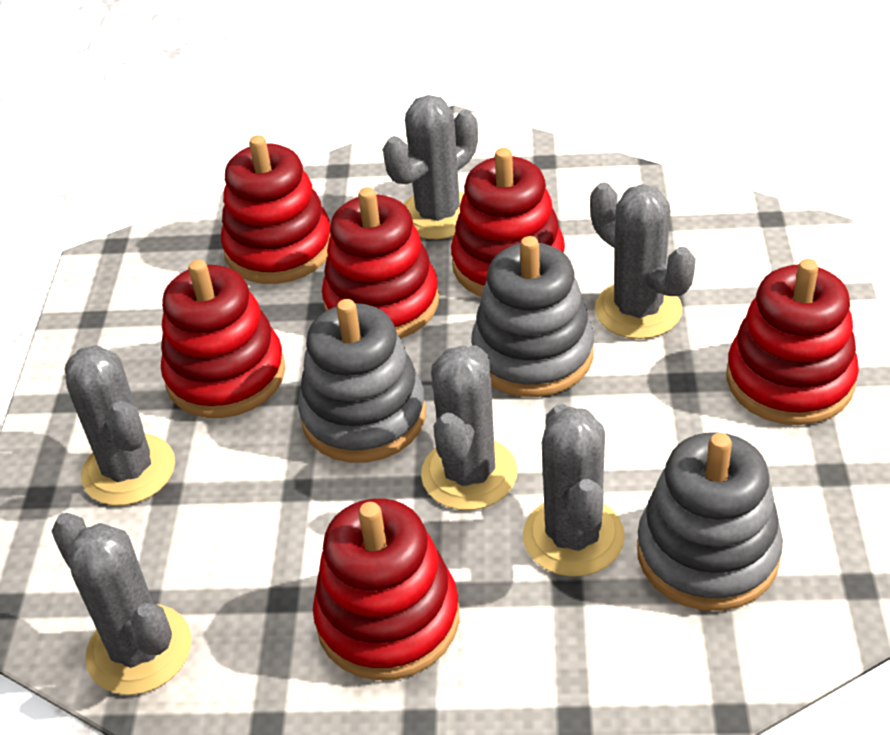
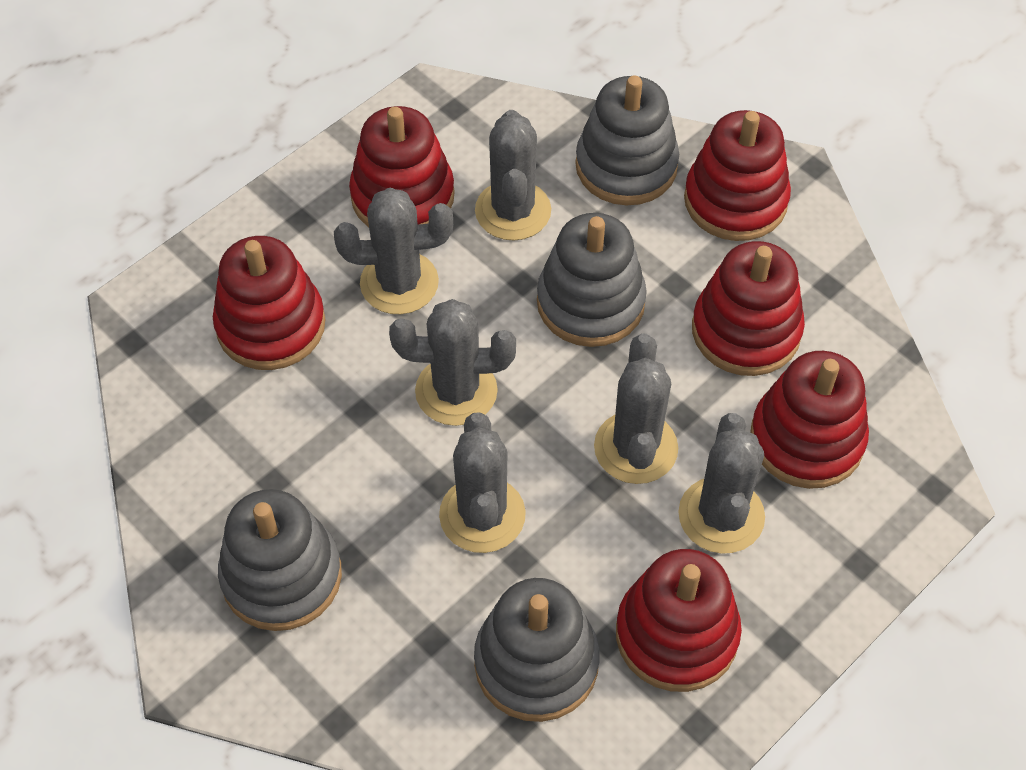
grey stacking toy: 3 -> 4

